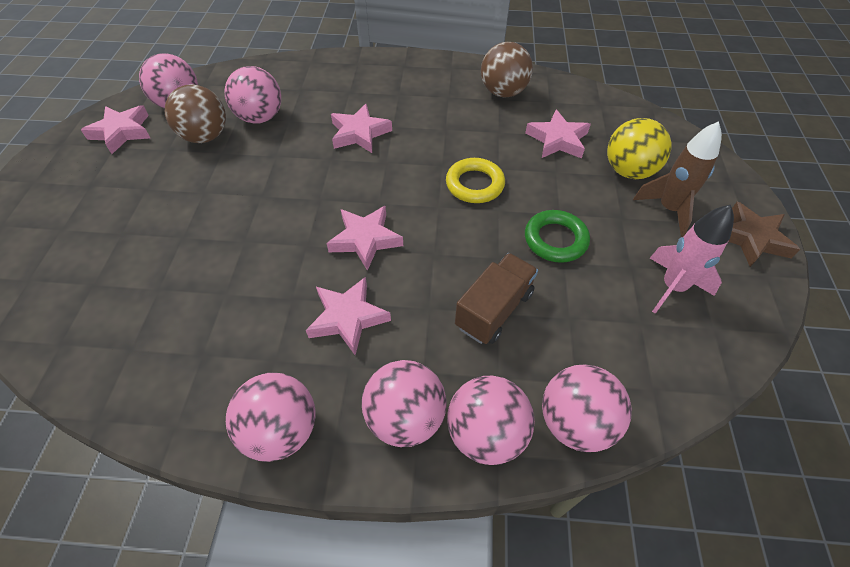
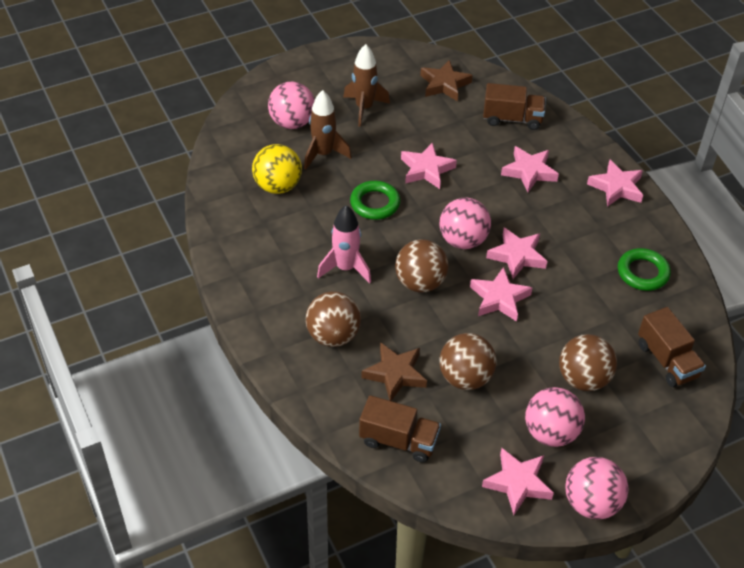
brown ball: 2 -> 4
brown rocket: 1 -> 2
brown star: 1 -> 2
brown truck: 1 -> 3
green ring: 1 -> 2
pink ball: 6 -> 4
pink star: 5 -> 6
yellow ring: 1 -> 0

